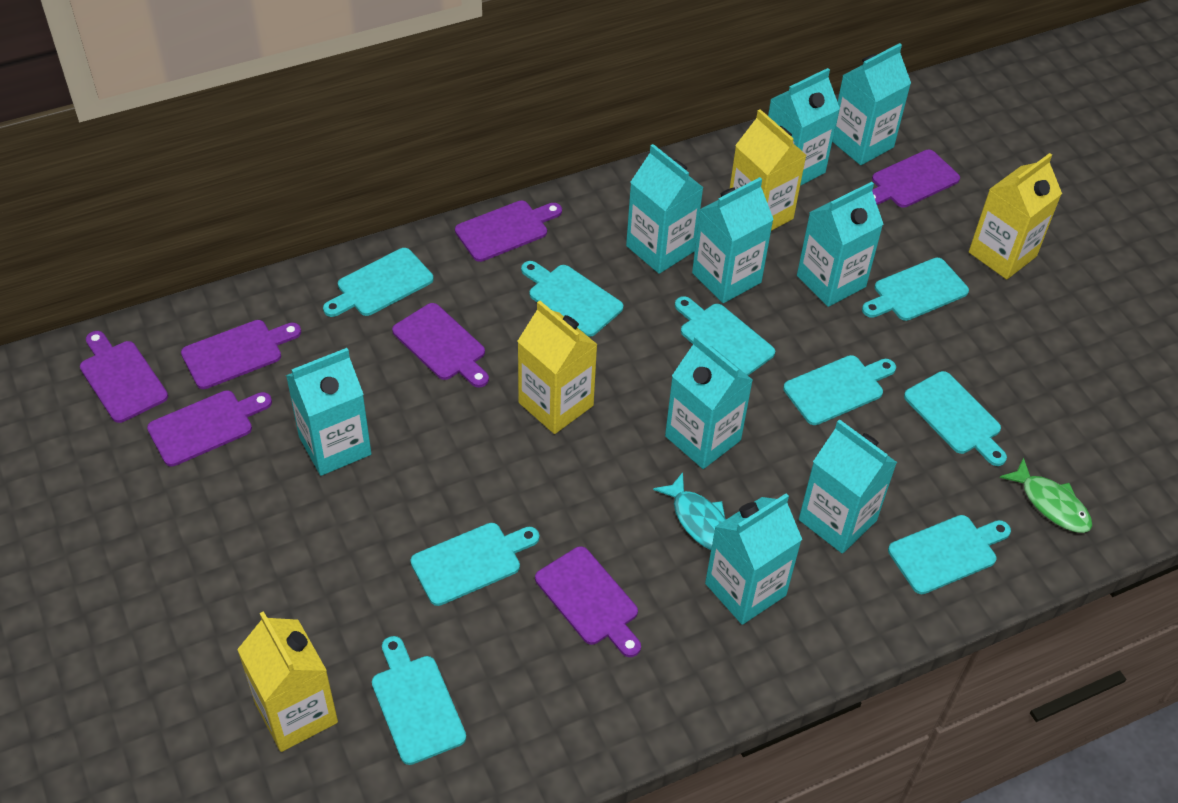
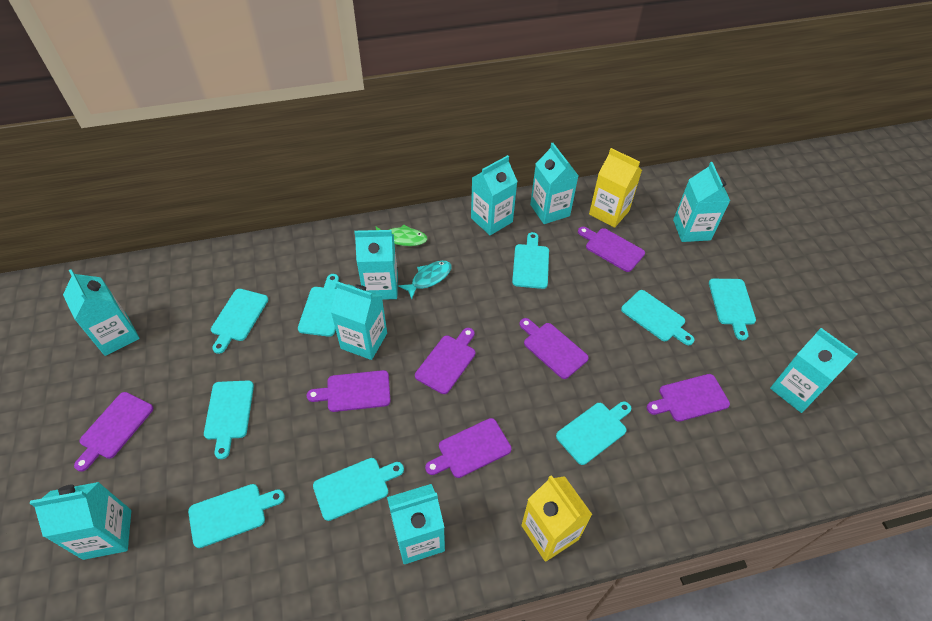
yellow carton: 4 -> 2

